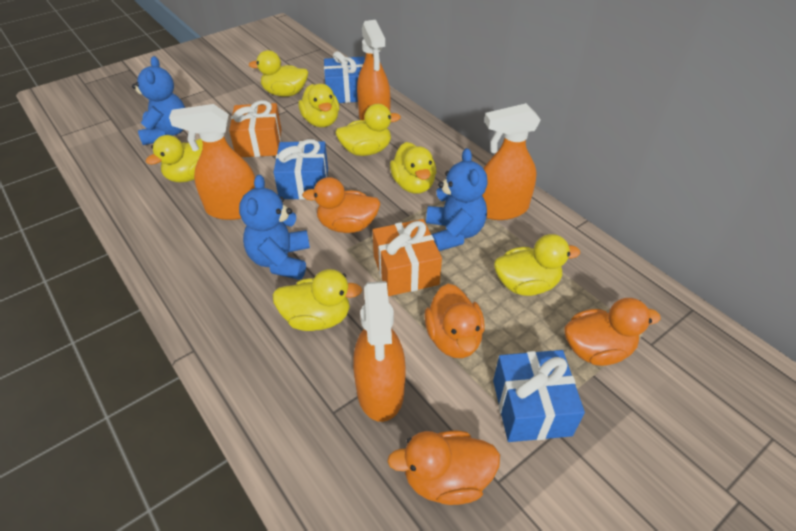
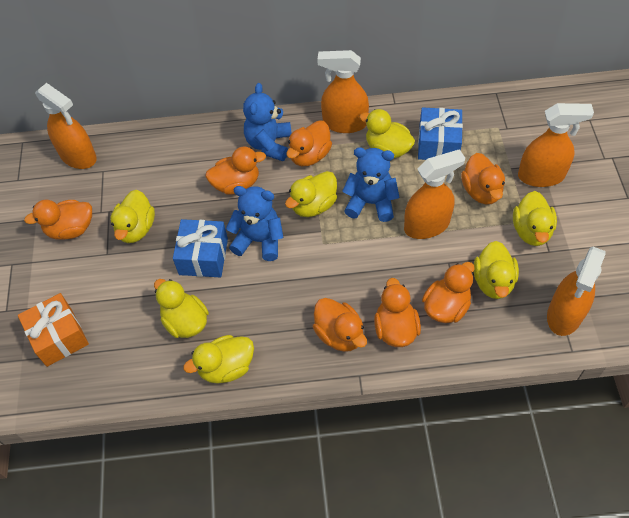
blue gift: 3 -> 2
orange duck: 4 -> 7
orange gift: 2 -> 1
orange spray bottle: 4 -> 5

